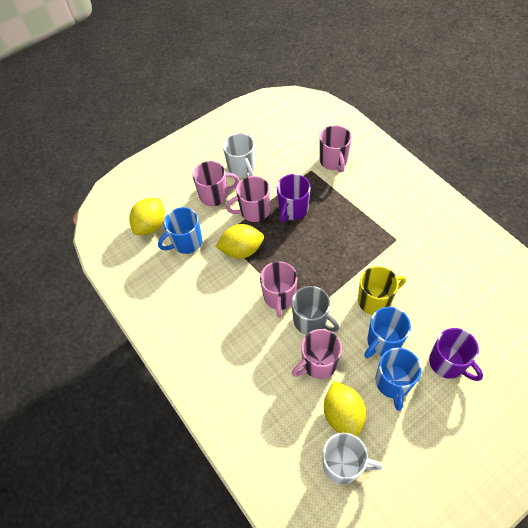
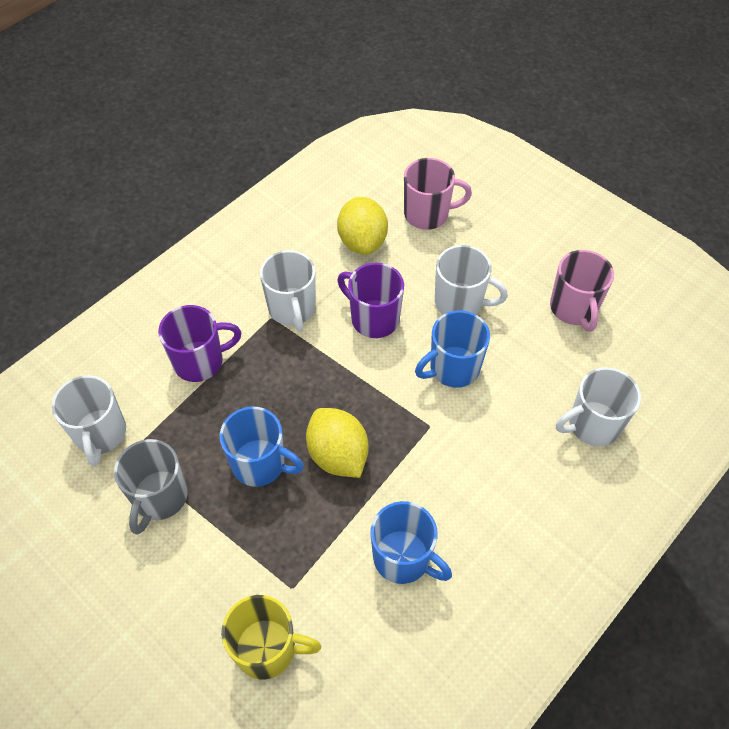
pink mug: 5 -> 2
white mug: 2 -> 4
yellow lemon: 3 -> 2

